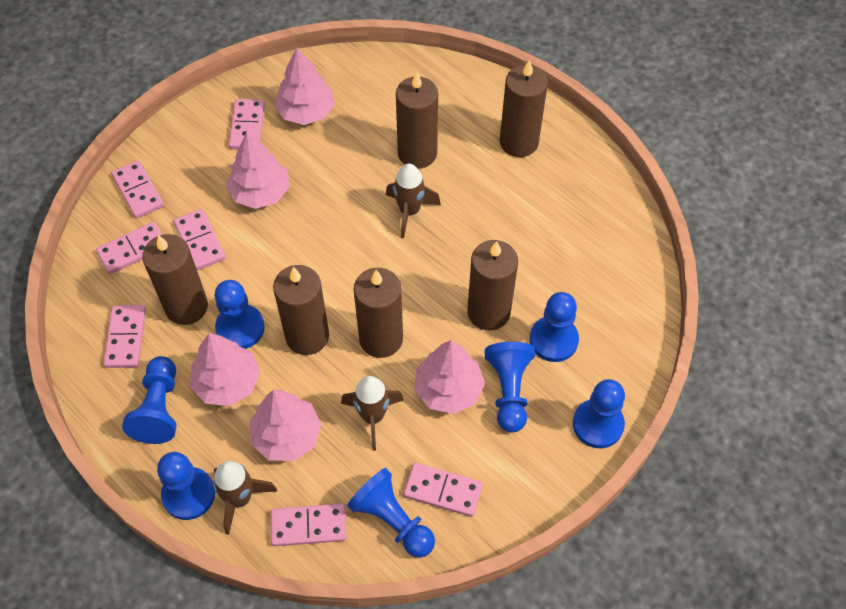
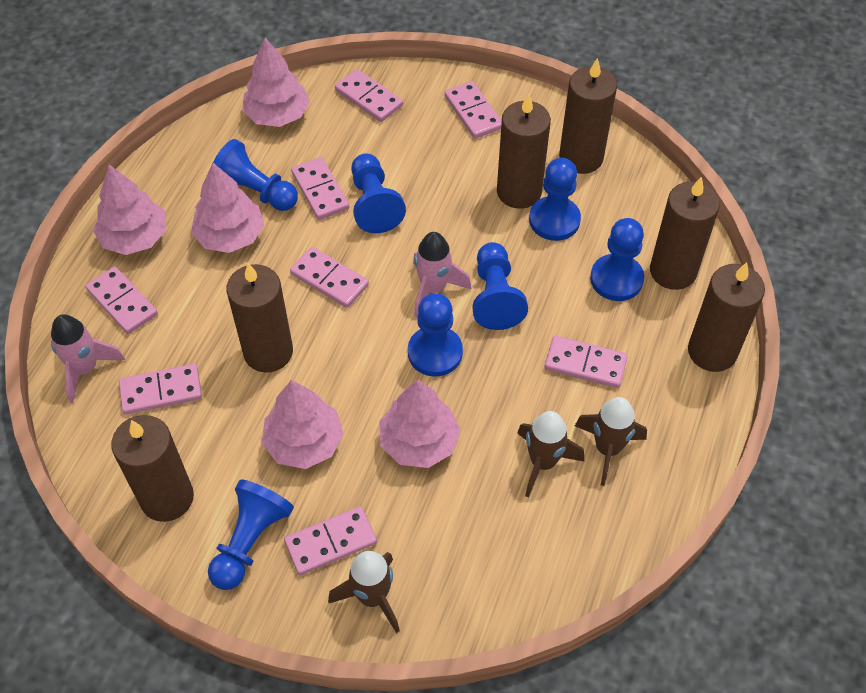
pink domino: 7 -> 8
pink rocket: 0 -> 2

